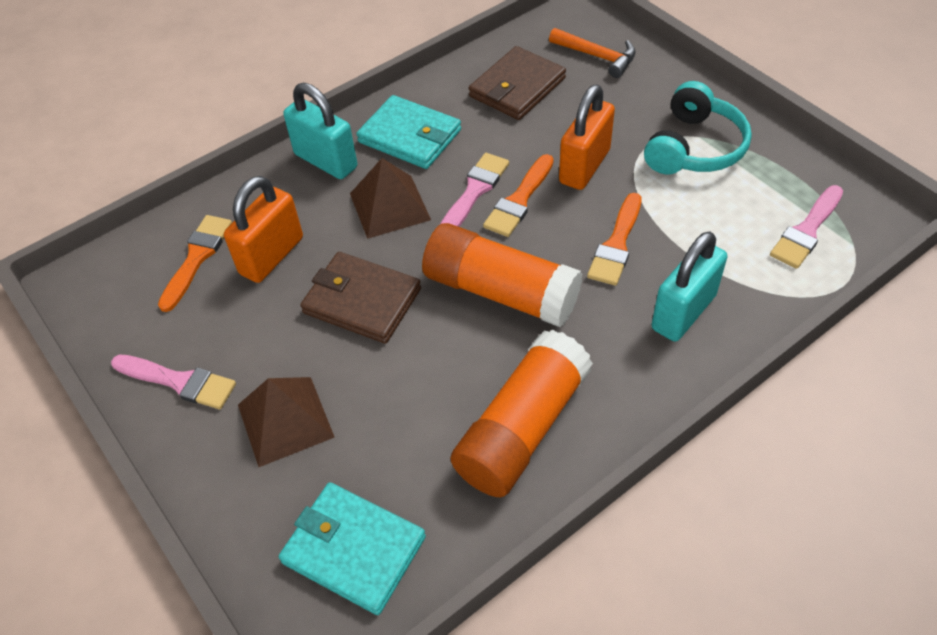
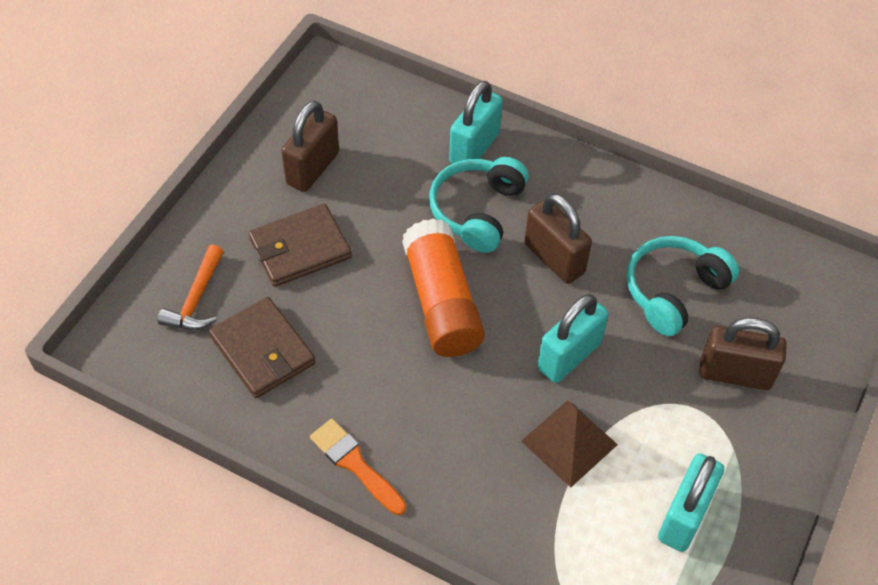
brown padlock: 0 -> 3
brown pyramid: 2 -> 1
orange brush: 3 -> 1
orange glue stick: 2 -> 1
orange padlock: 2 -> 0
pink brush: 3 -> 0
turquoise headphones: 1 -> 2
turquoise padlock: 2 -> 3
turquoise wallet: 2 -> 0

